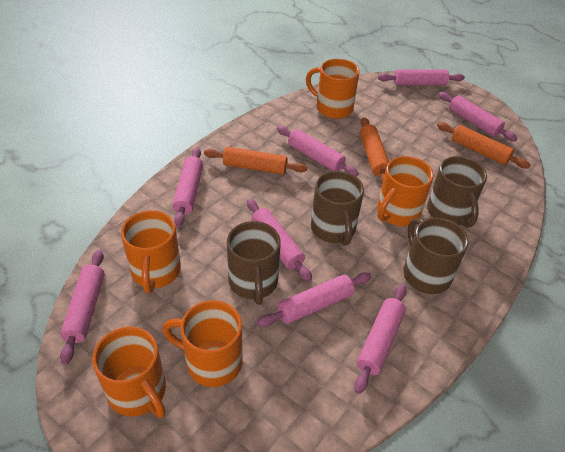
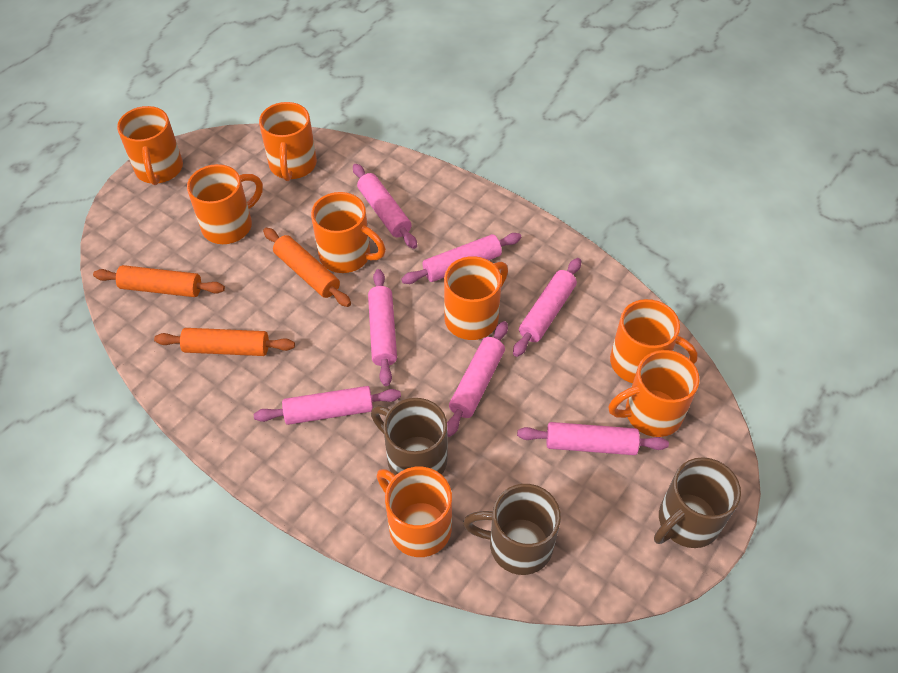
brown mug: 4 -> 3
orange mug: 5 -> 8
pink rolling pin: 8 -> 7

